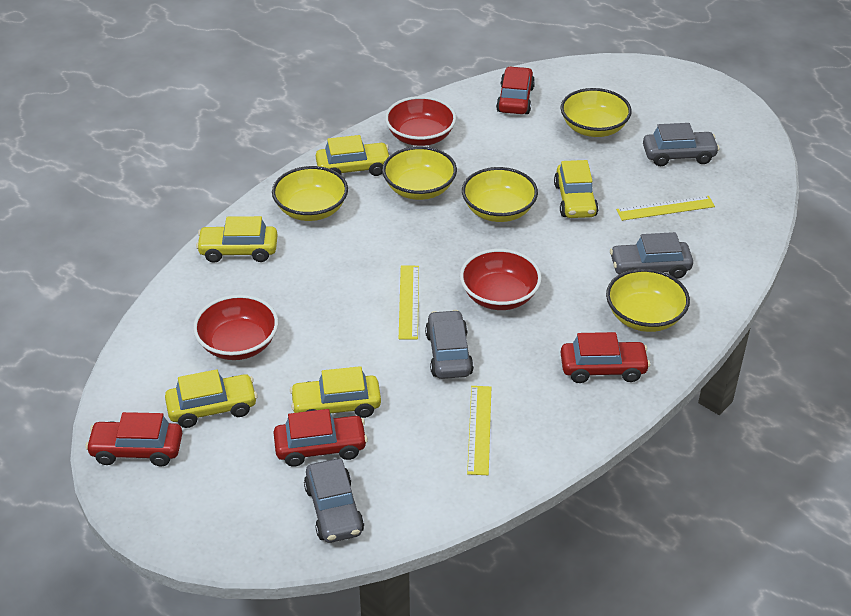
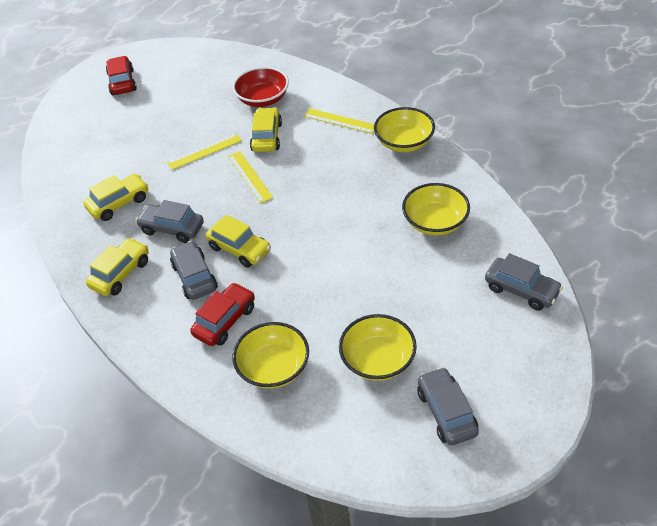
red bowl: 3 -> 1
red car: 4 -> 2
yellow bowl: 5 -> 4
yellow car: 5 -> 4

